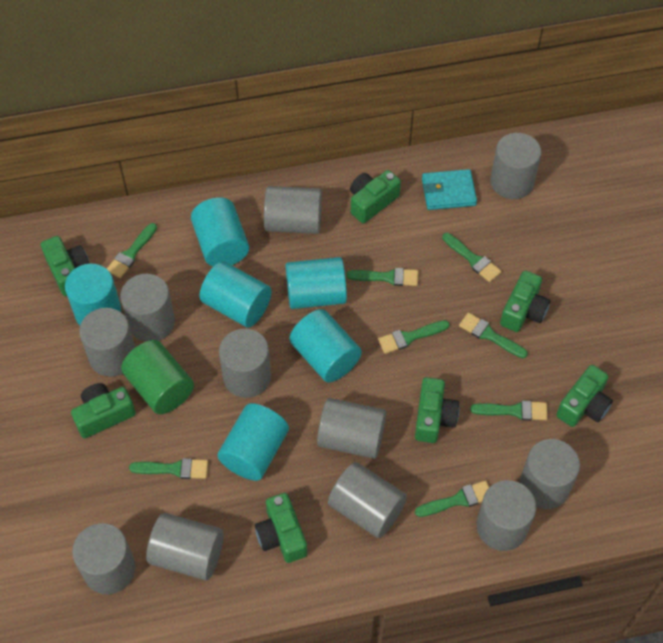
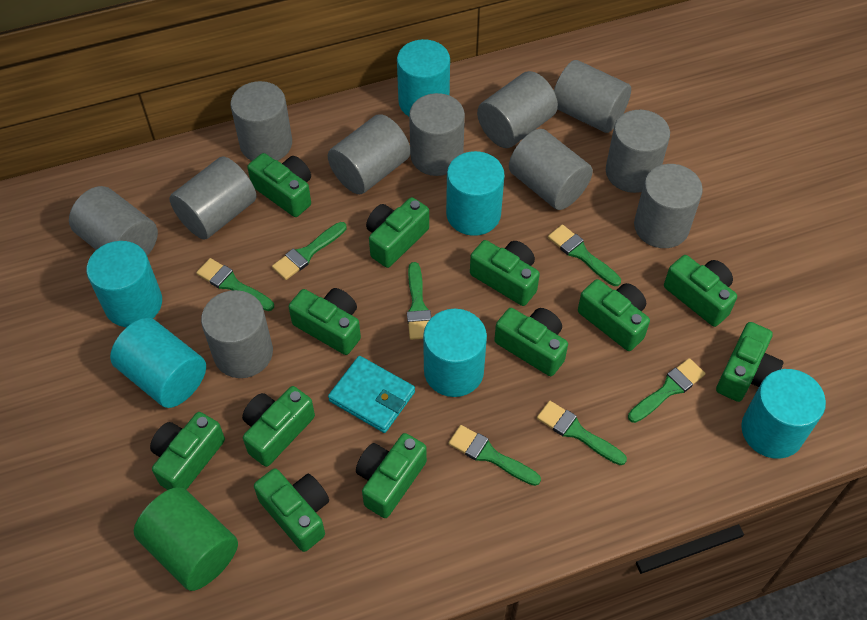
green brush: 8 -> 7
green camera: 7 -> 12

